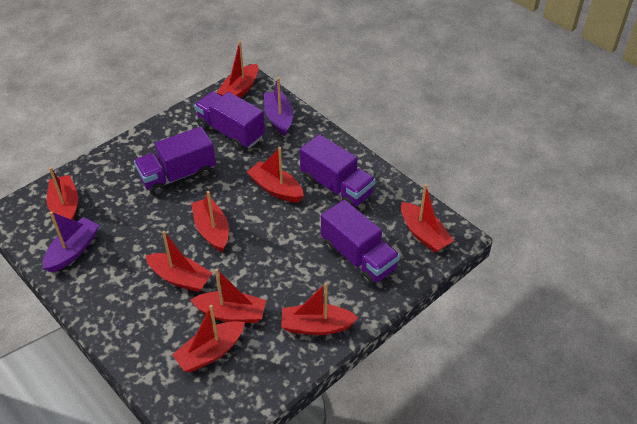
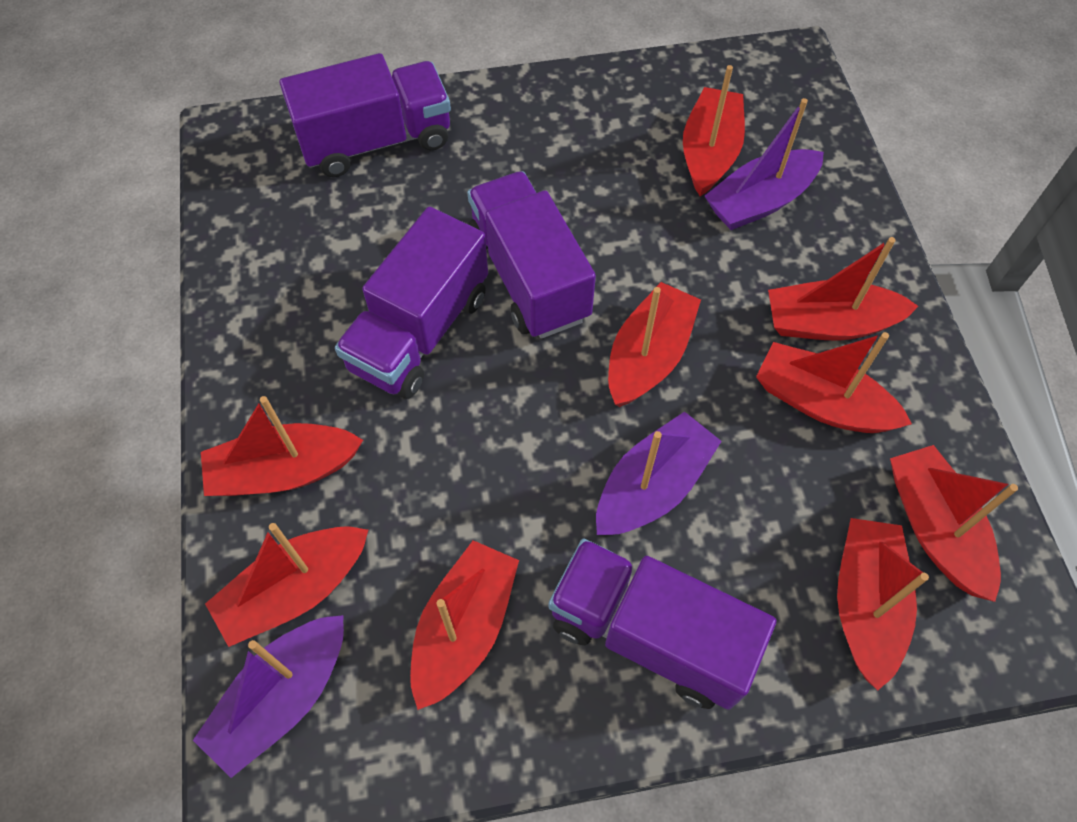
purple boat: 2 -> 3

